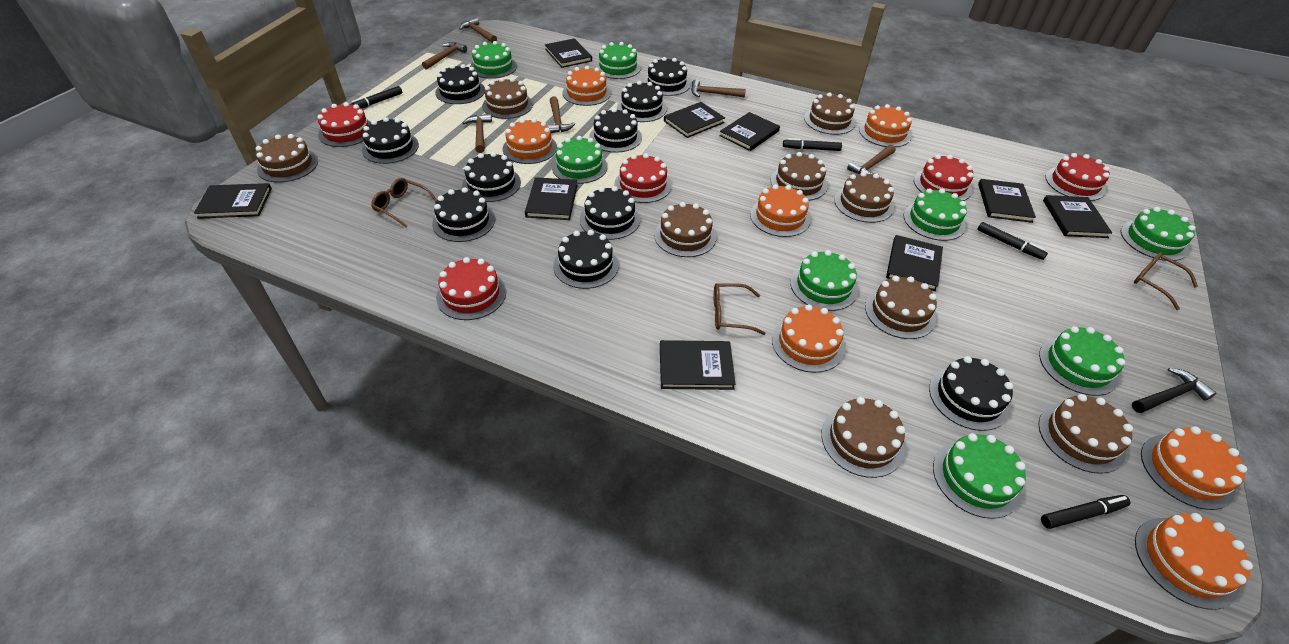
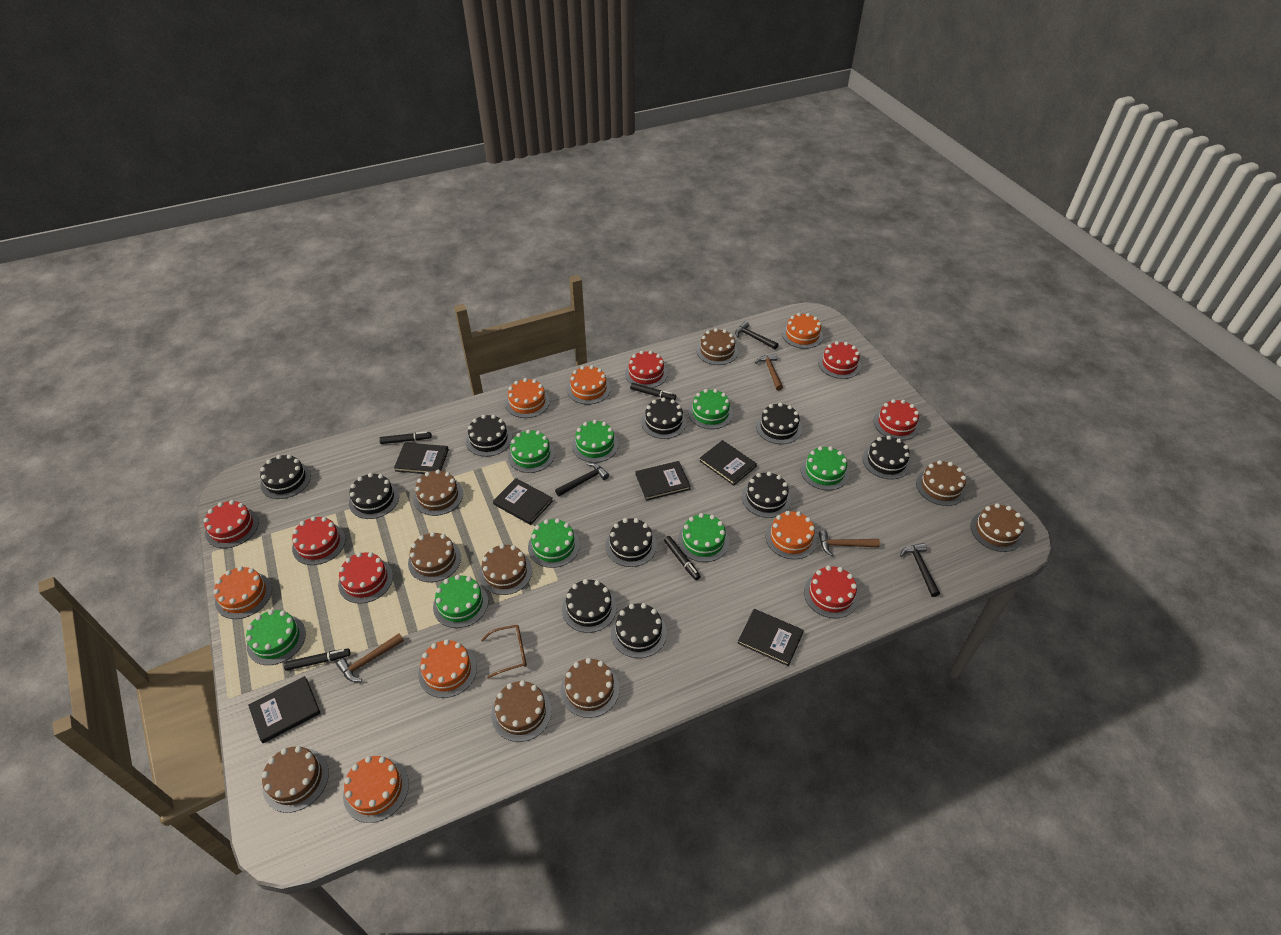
black book: 9 -> 6
black hammer: 1 -> 3
brown glasses: 3 -> 1
brown hammer: 6 -> 3
red cake: 5 -> 7

